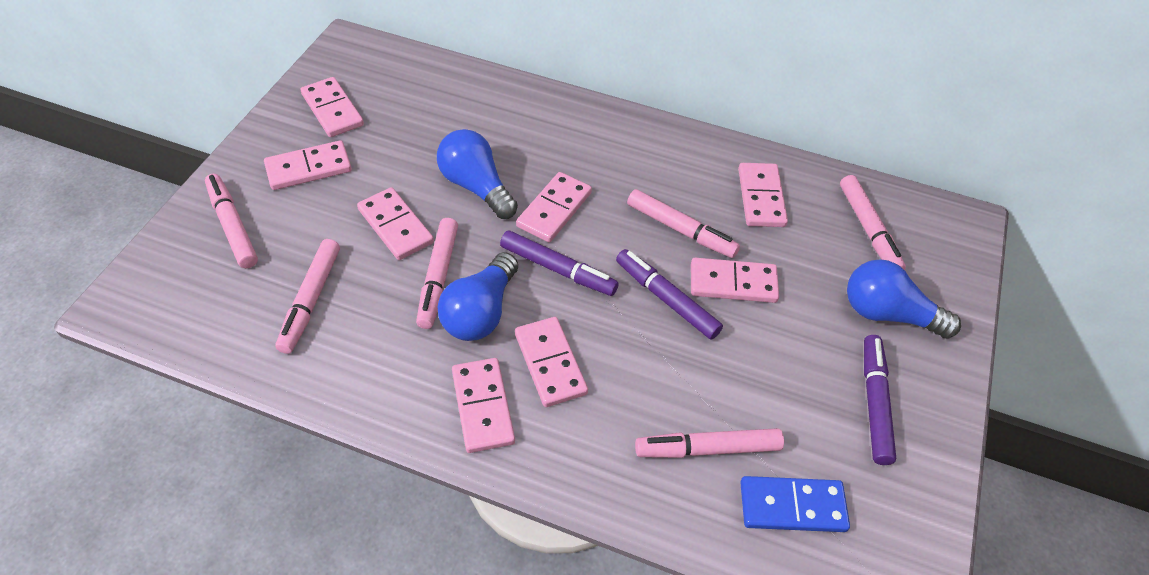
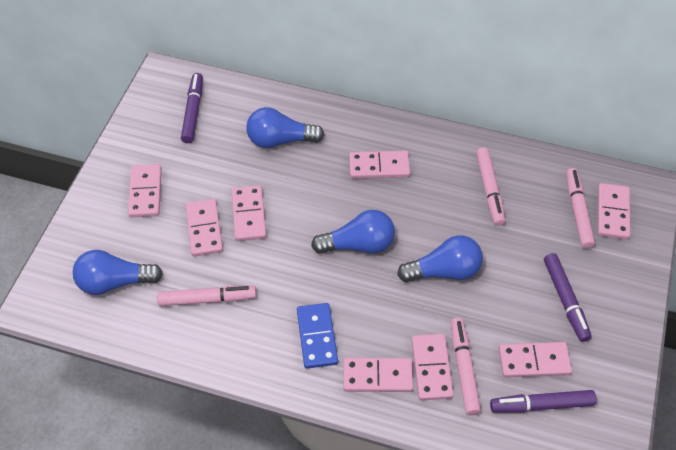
blue light bulb: 3 -> 4
pink marker: 6 -> 4

